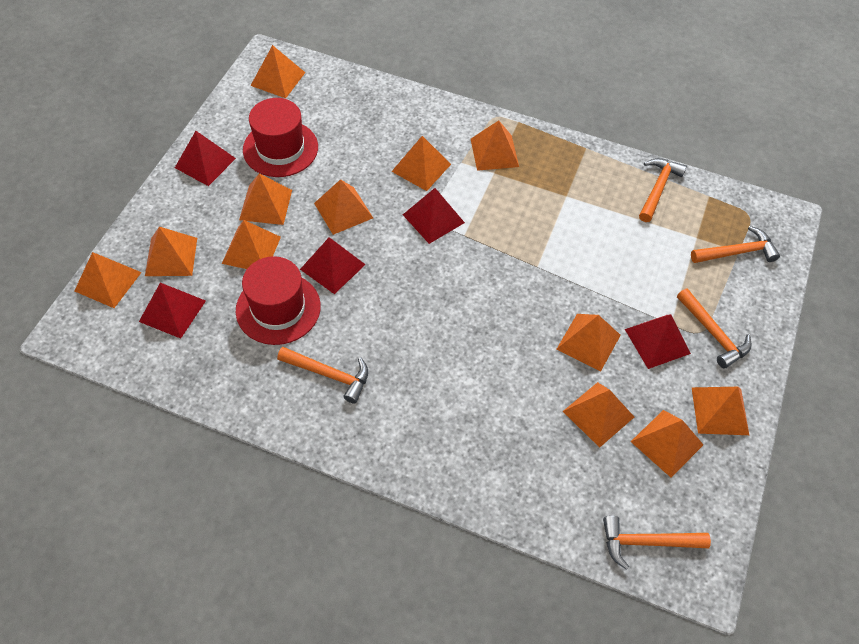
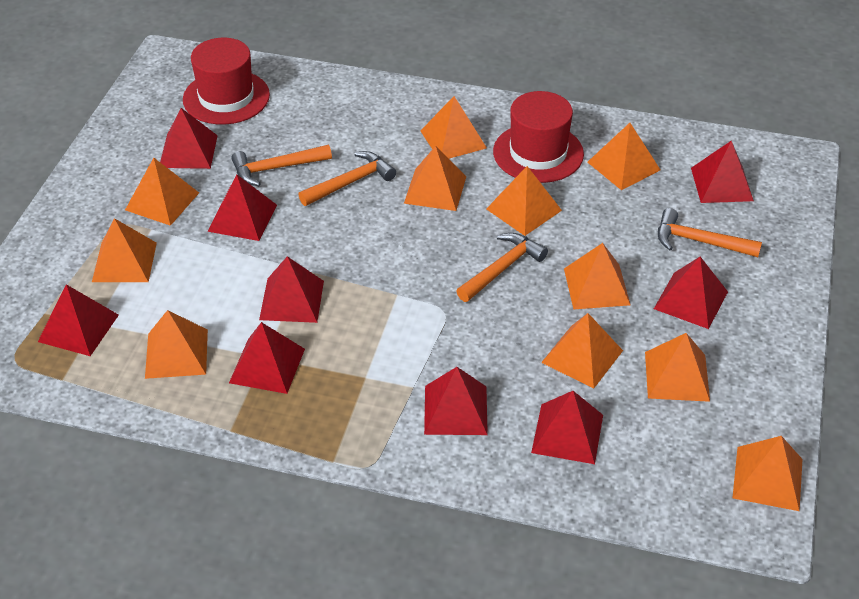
orange hammer: 5 -> 4
orange pyramid: 12 -> 11
red pyramid: 5 -> 9

